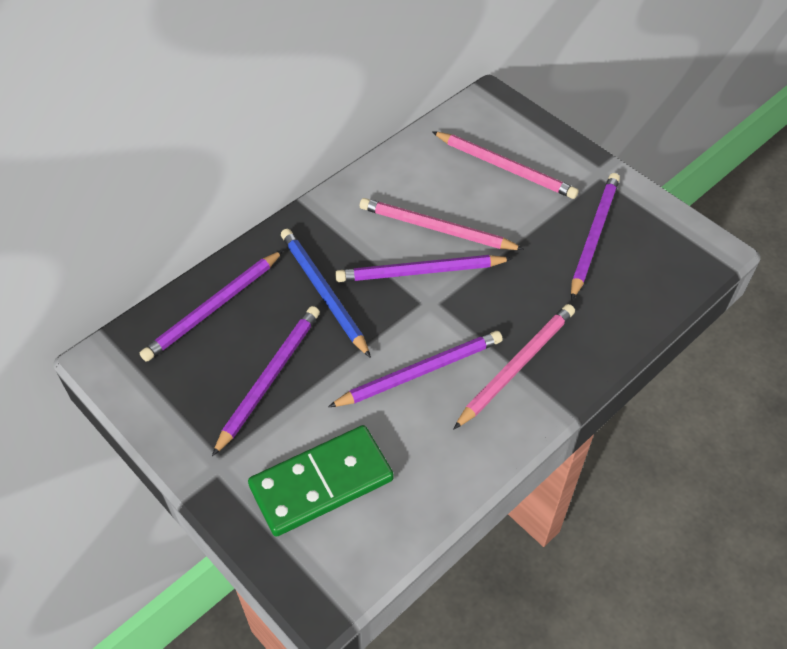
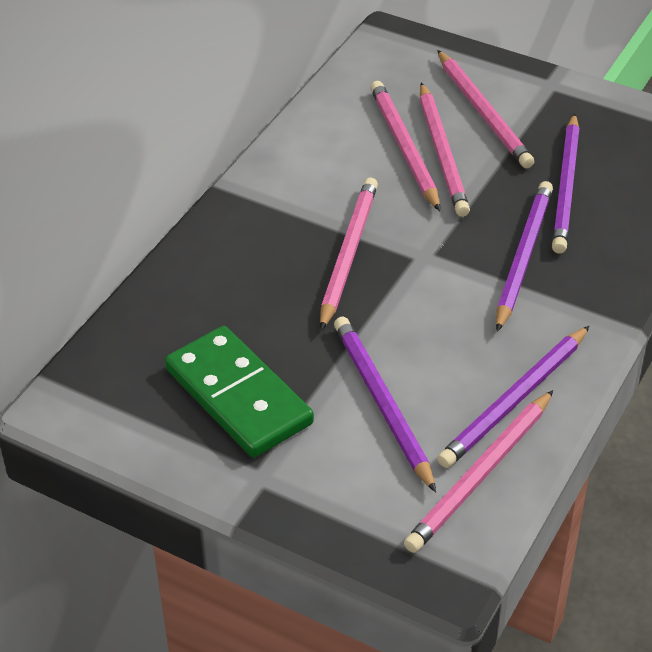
blue pencil: 1 -> 0
pink pencil: 3 -> 5
purple pencil: 5 -> 4

